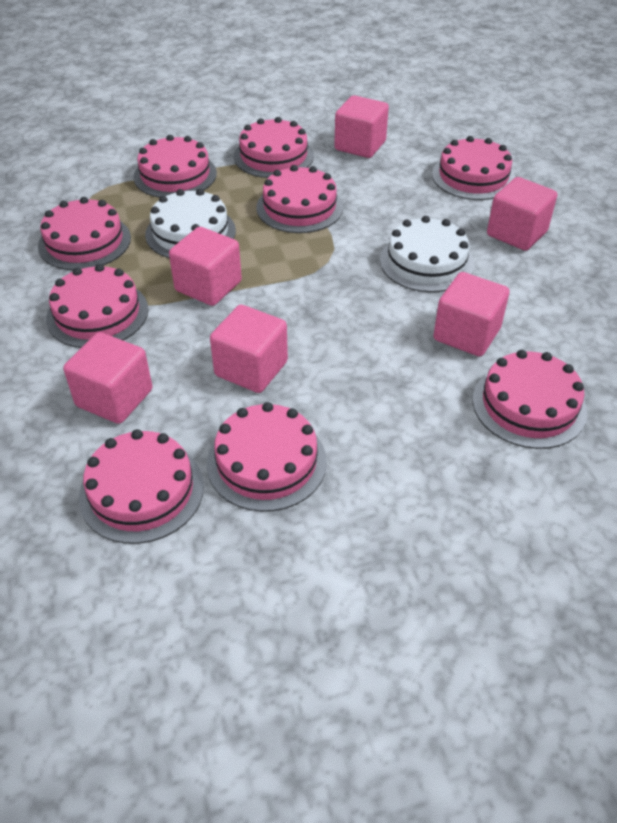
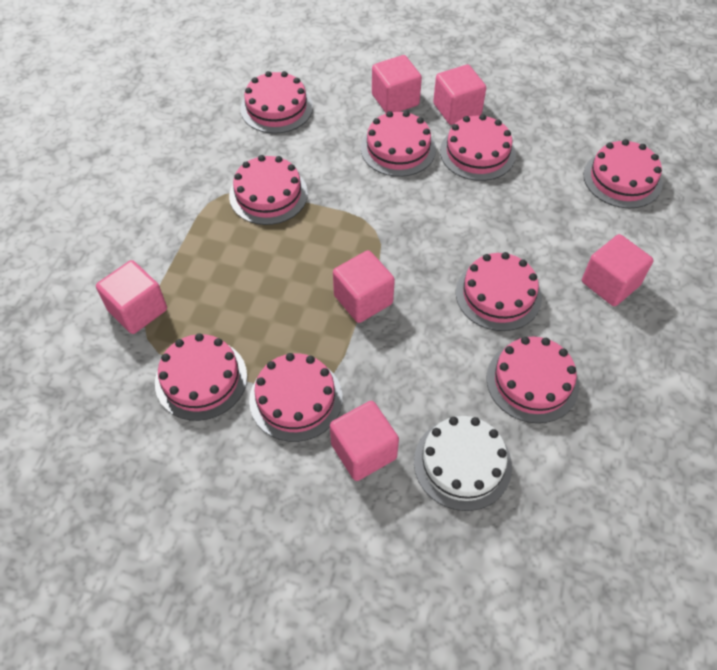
white cake: 2 -> 1

